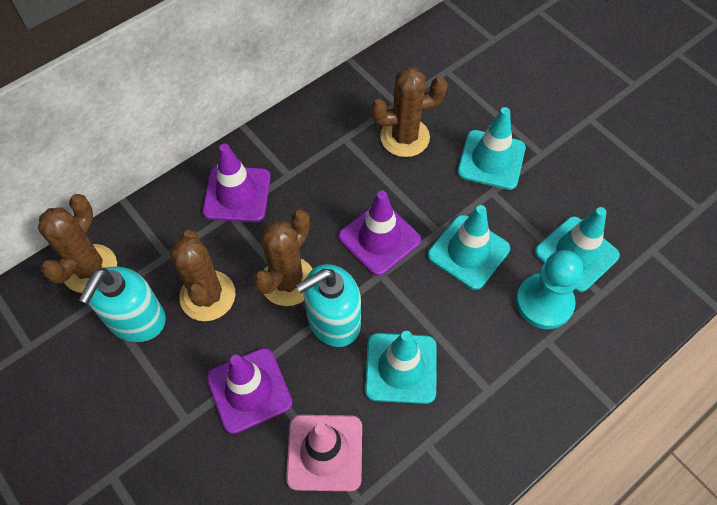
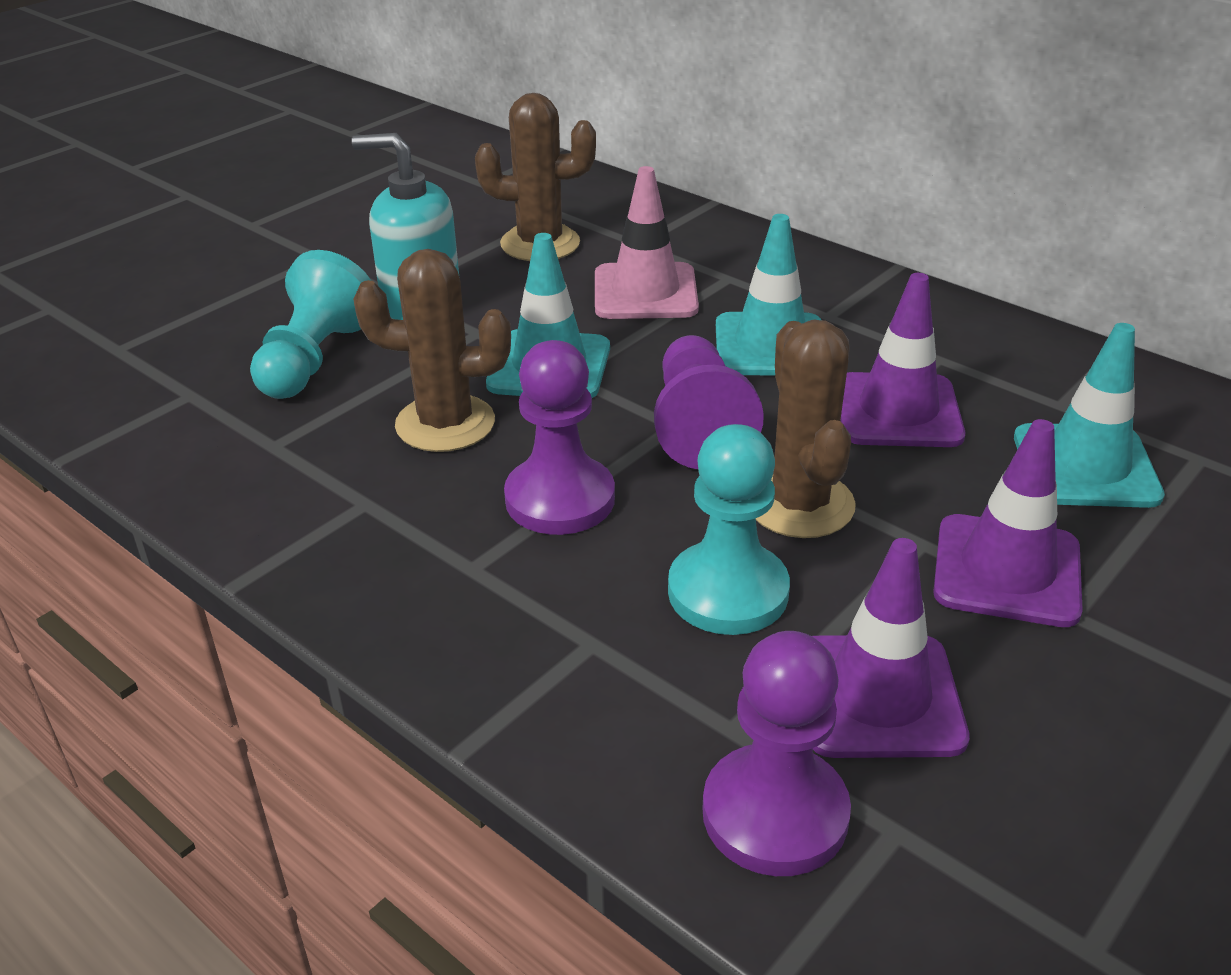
brown cactus: 4 -> 3
purple pawn: 0 -> 3
turquoise pawn: 1 -> 2
turquoise soap dispenser: 2 -> 1
turquoise traffic cone: 4 -> 3

